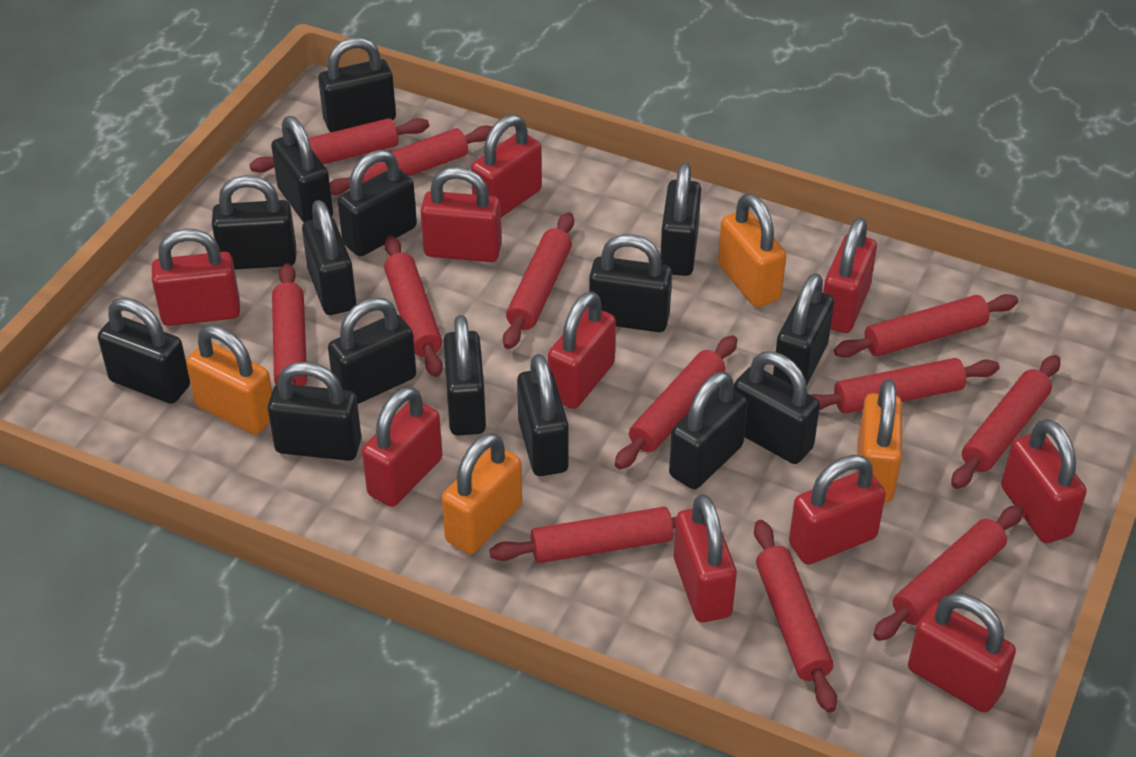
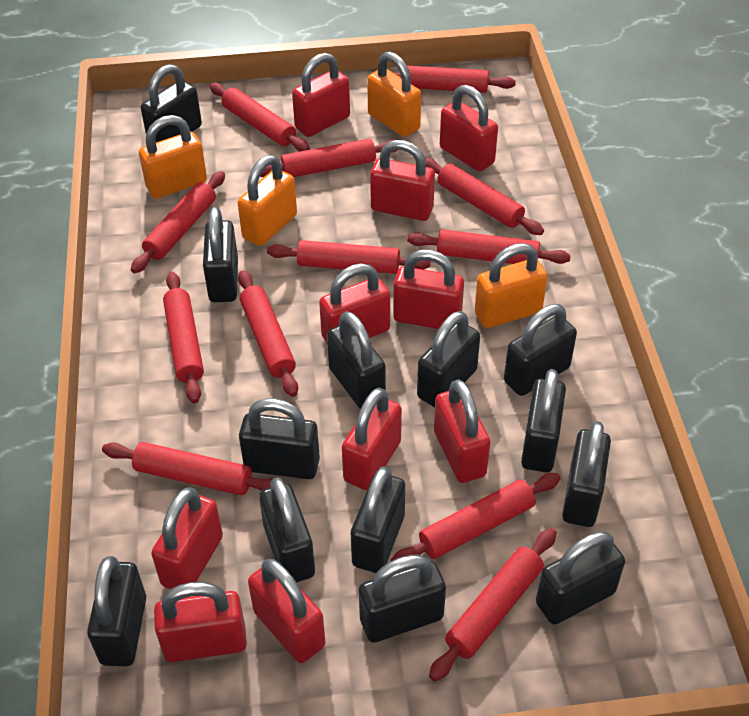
black padlock: 15 -> 13

